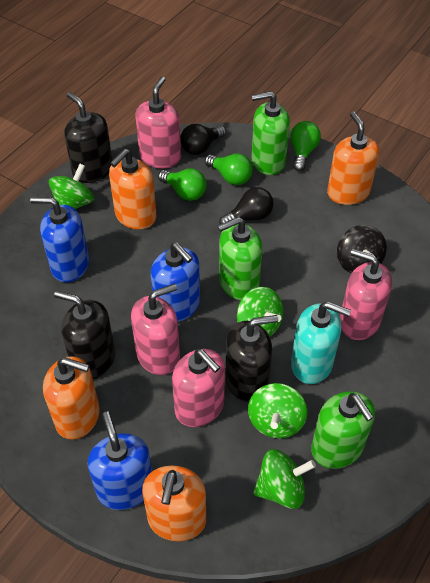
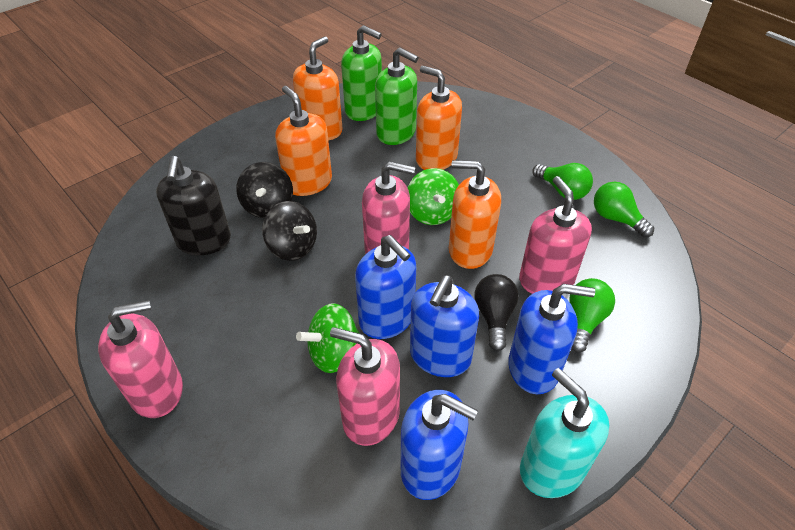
black light bulb: 2 -> 1
black soap dispenser: 3 -> 1
black spinning top: 1 -> 2
blue soap dispenser: 3 -> 4
green soap dispenser: 3 -> 2
green spinning top: 4 -> 2

